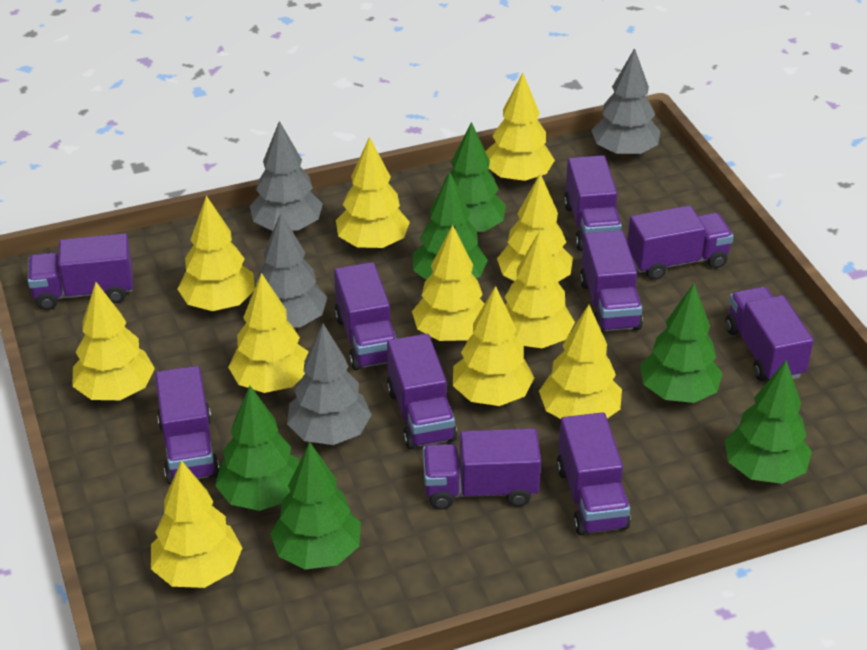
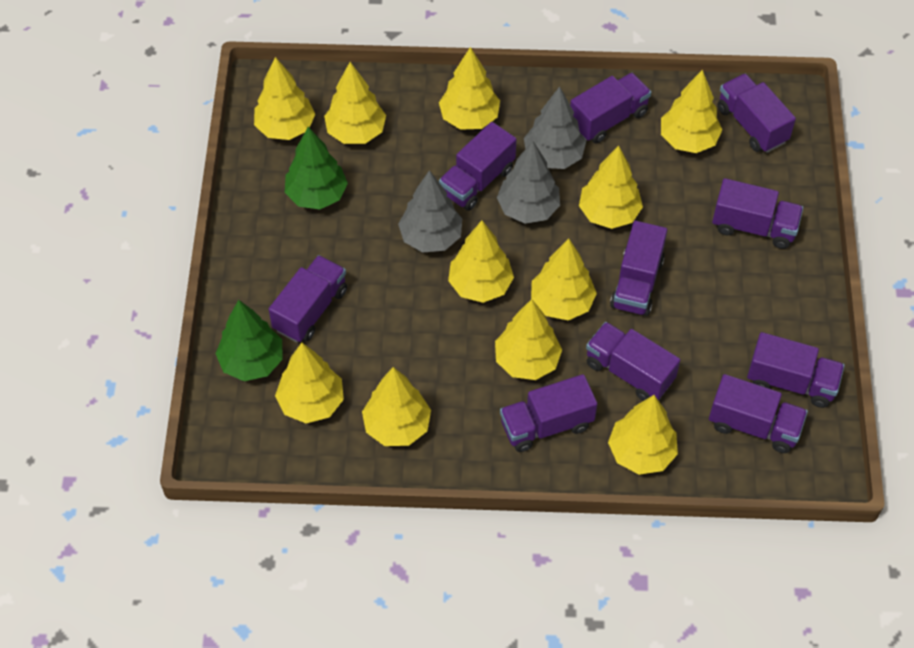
green tree: 6 -> 2
grey tree: 4 -> 3

